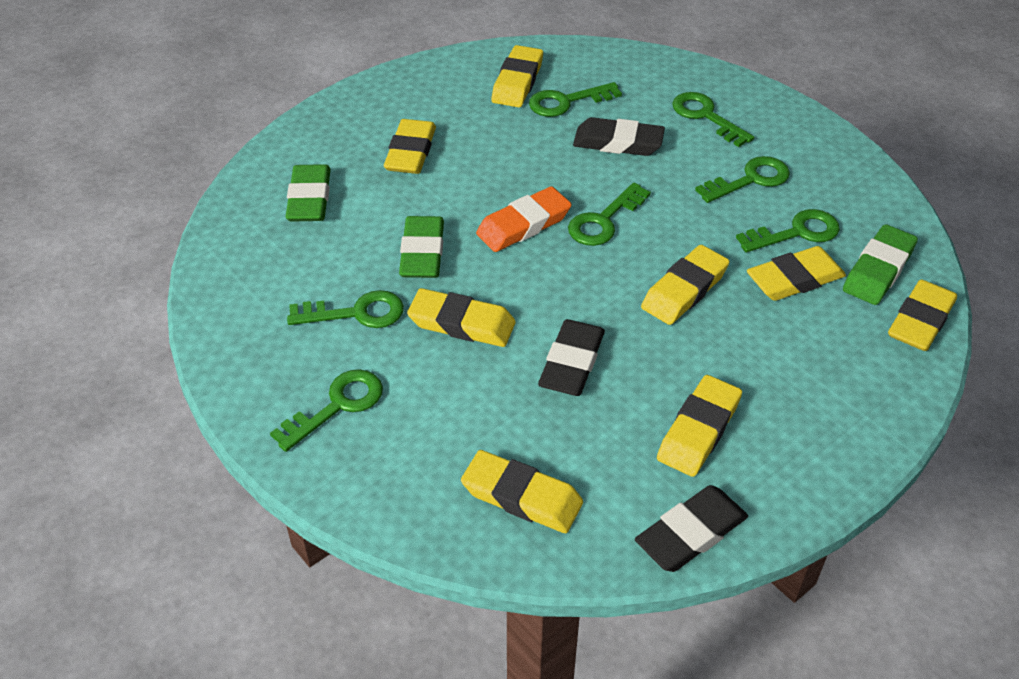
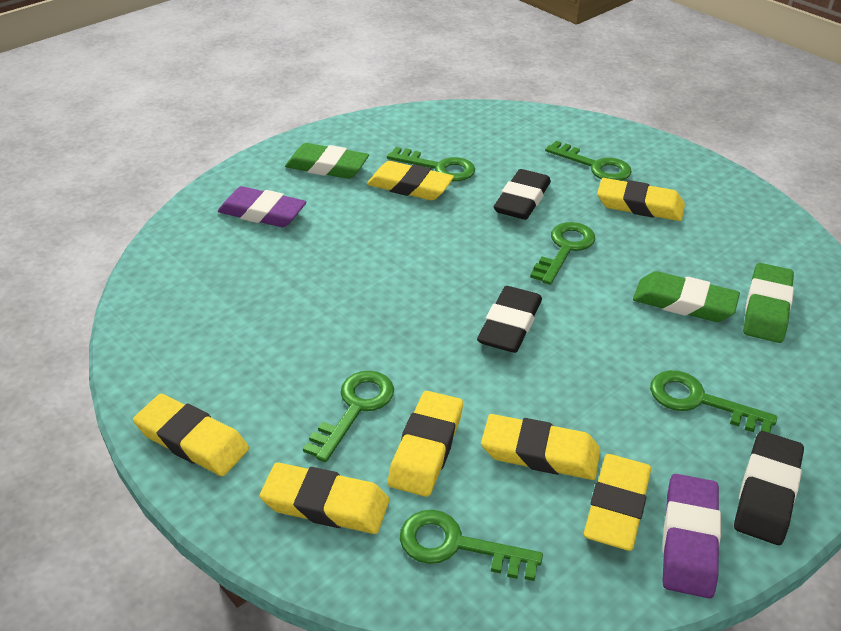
green key: 7 -> 6
orange eraser: 1 -> 0
purple eraser: 0 -> 2
yellow eraser: 8 -> 7

